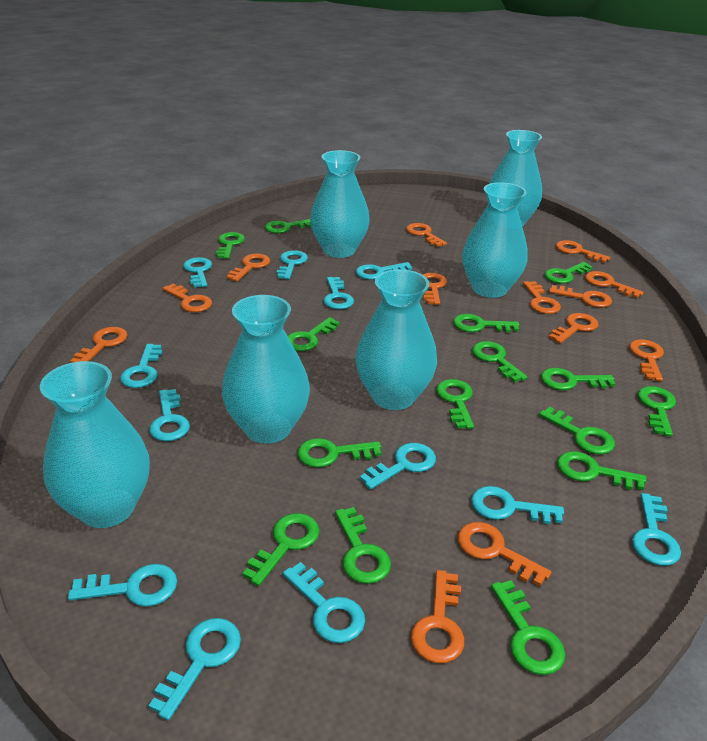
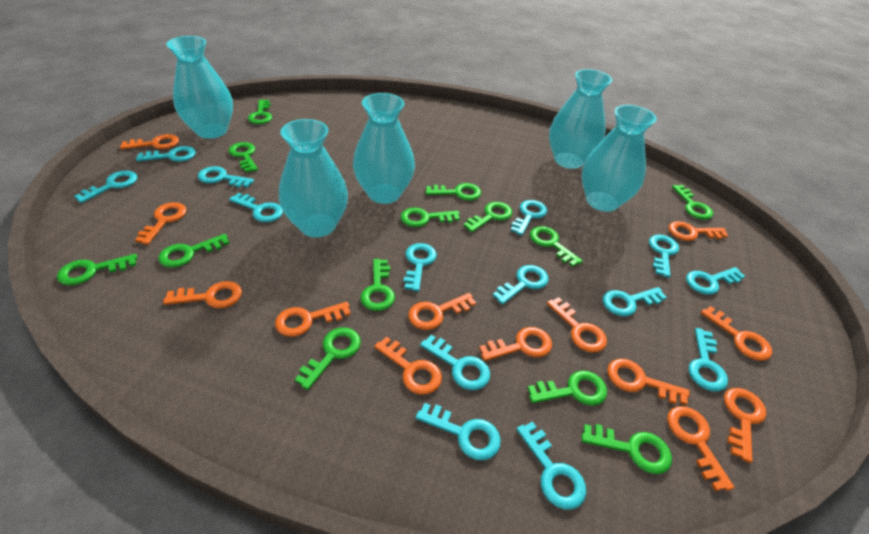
green key: 15 -> 13
turquoise key: 12 -> 14
turquoise vase: 6 -> 5

